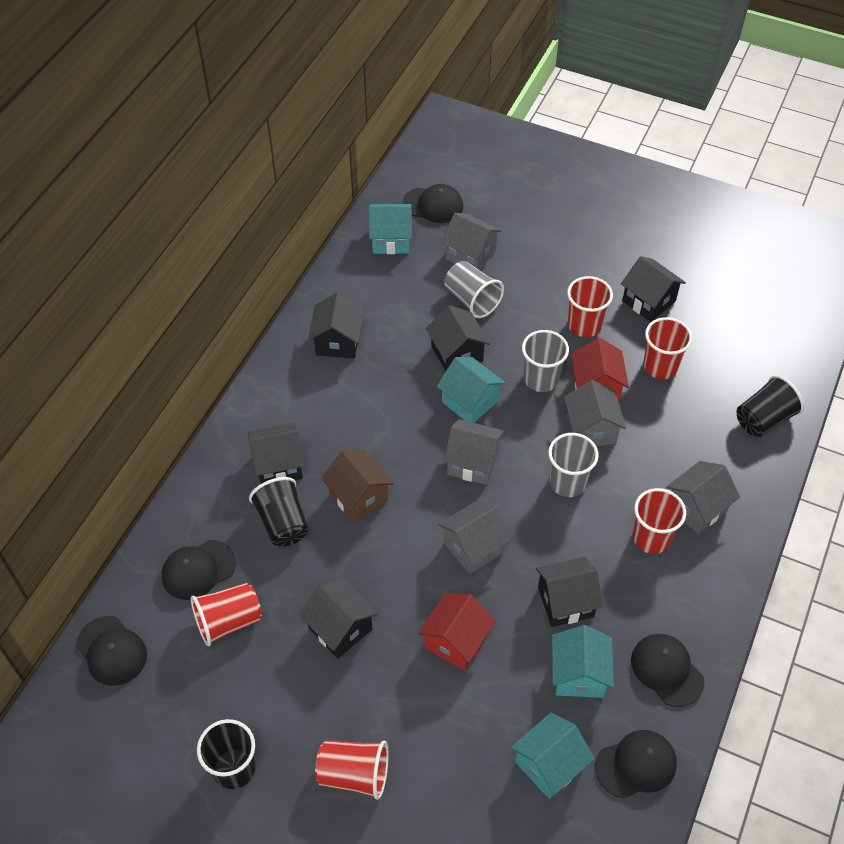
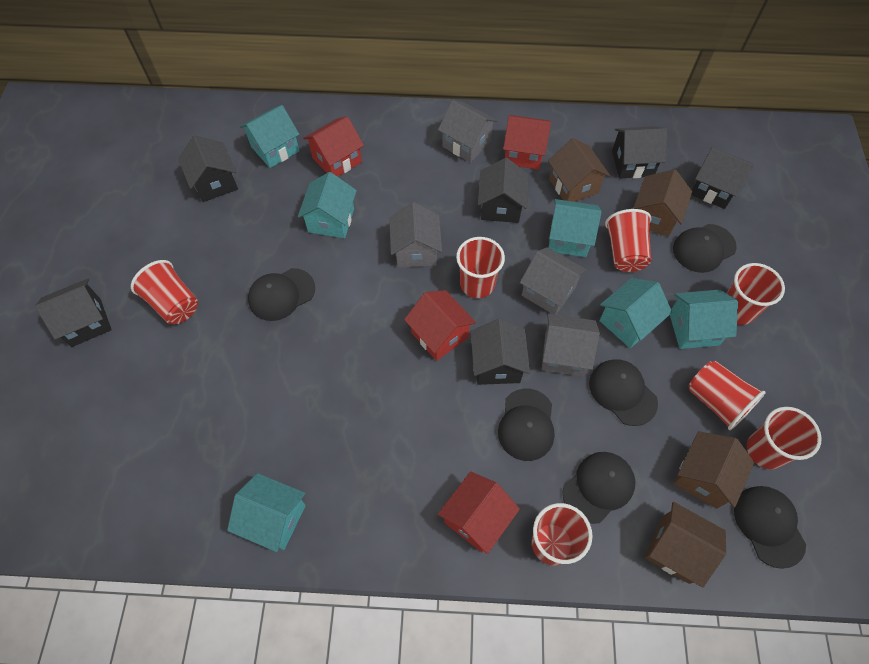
black cap: 5 -> 6
black cup: 3 -> 0
brown house: 1 -> 4
grey cup: 3 -> 0
grey house: 5 -> 4
red cup: 5 -> 7
red house: 2 -> 4
turquoise house: 4 -> 6

